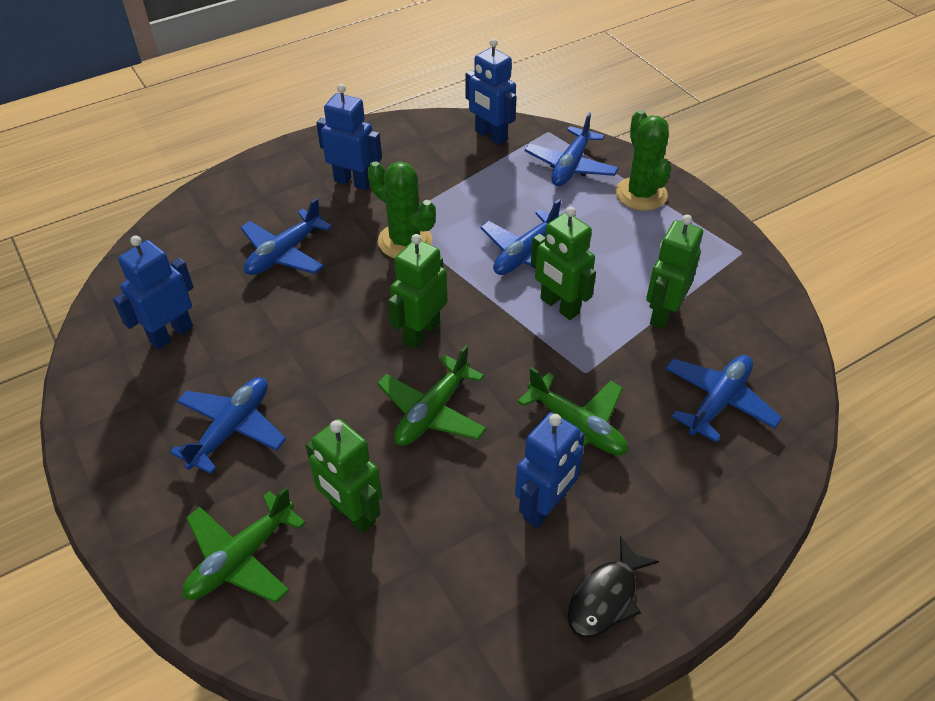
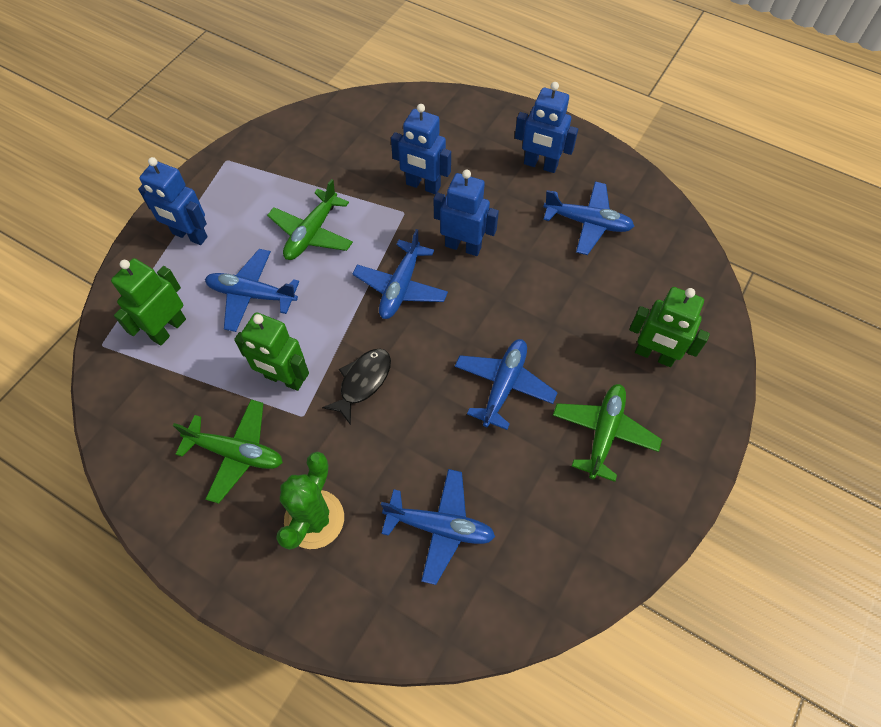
green cactus: 2 -> 1
green robot: 4 -> 3

